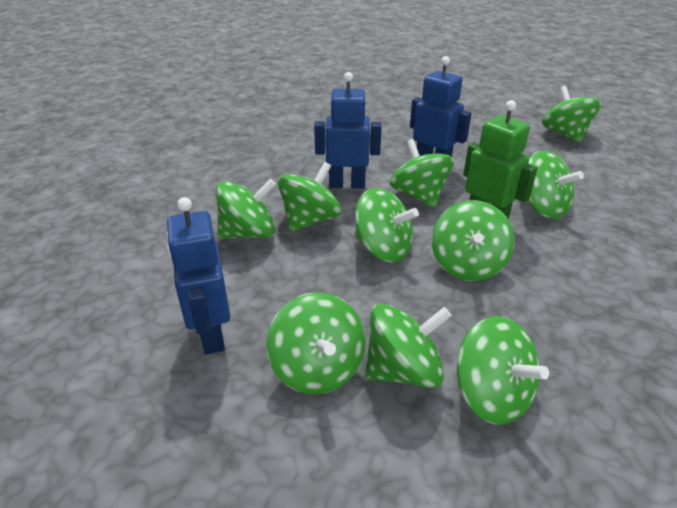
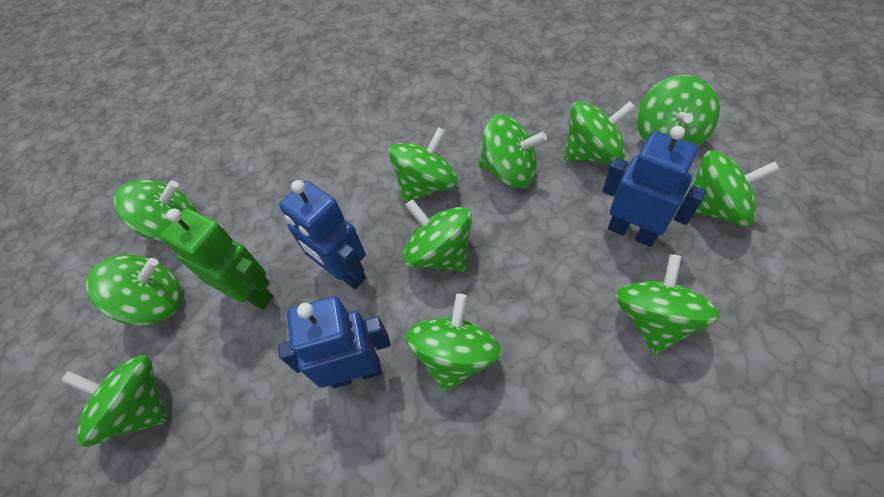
green spinning top: 10 -> 11

